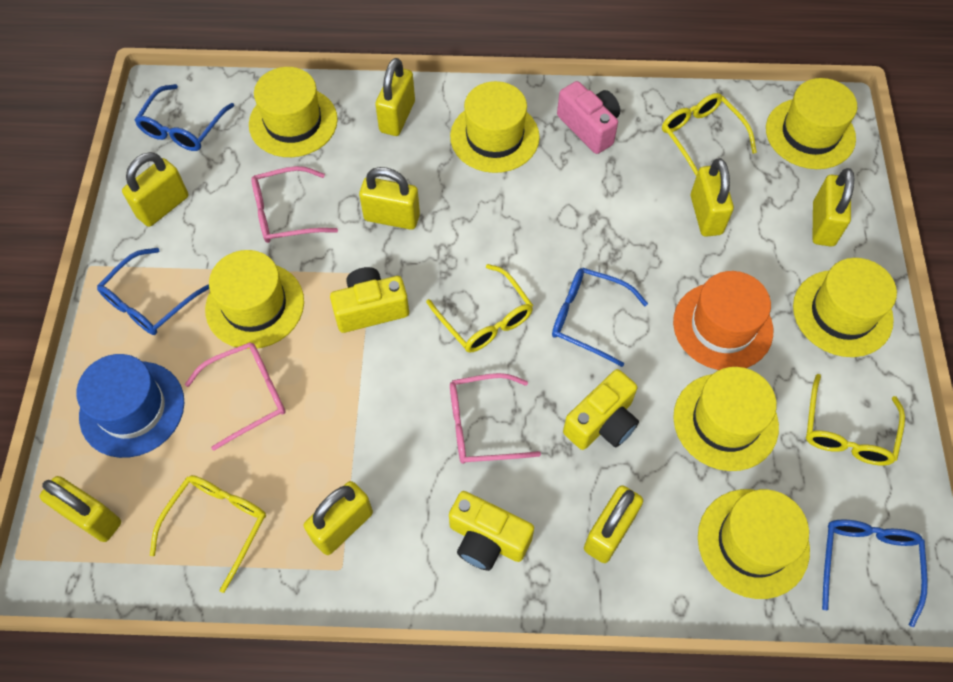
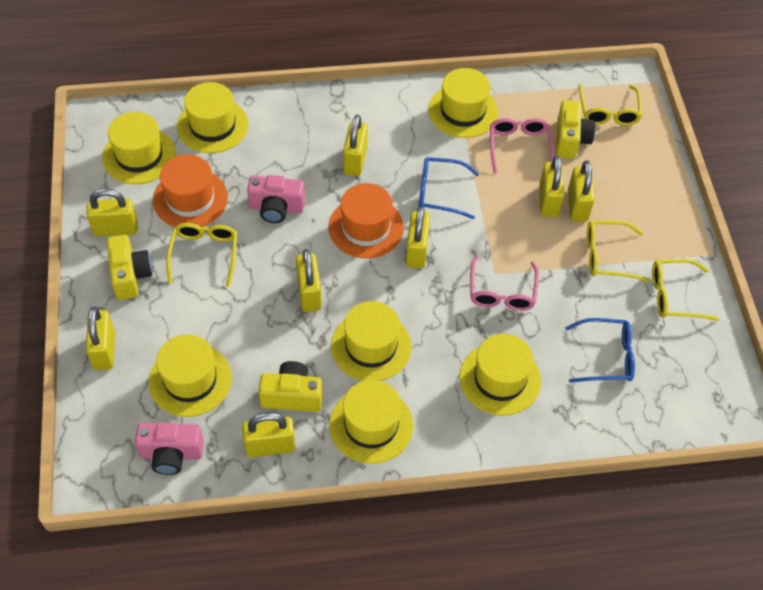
blue glasses: 4 -> 2
blue hat: 1 -> 0
orange hat: 1 -> 2
pink camera: 1 -> 2
pink glasses: 3 -> 2

